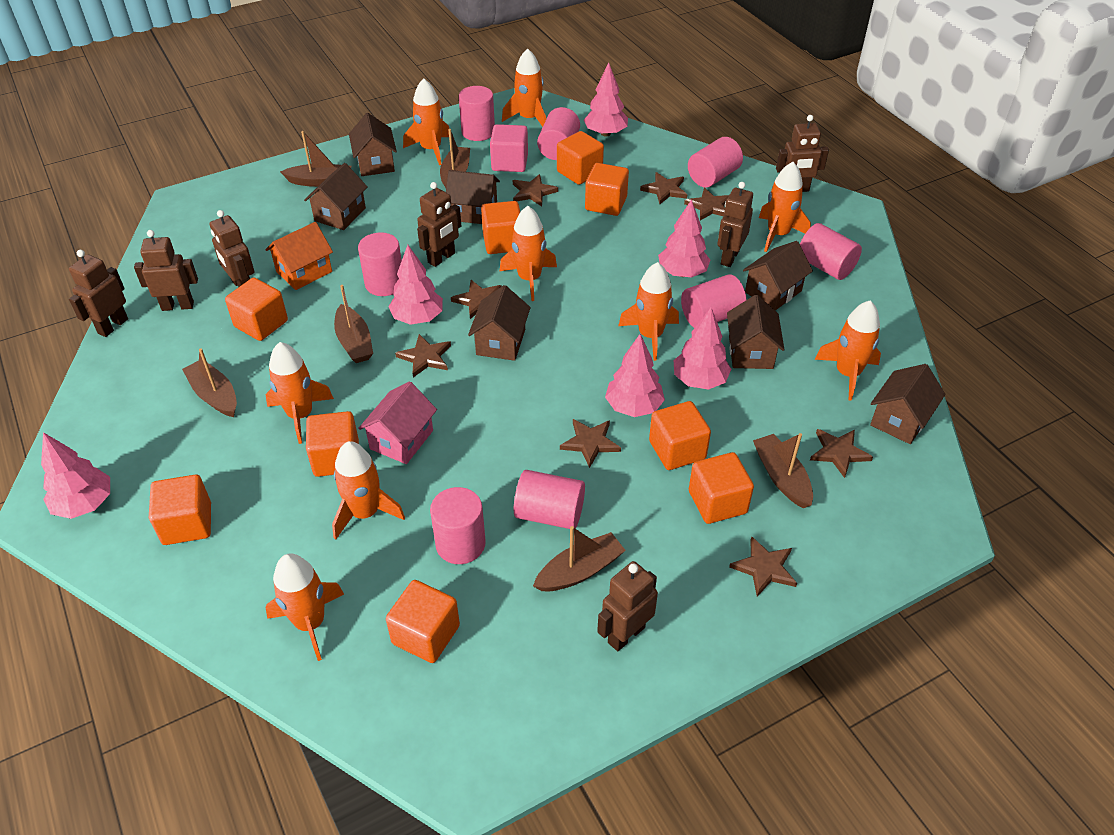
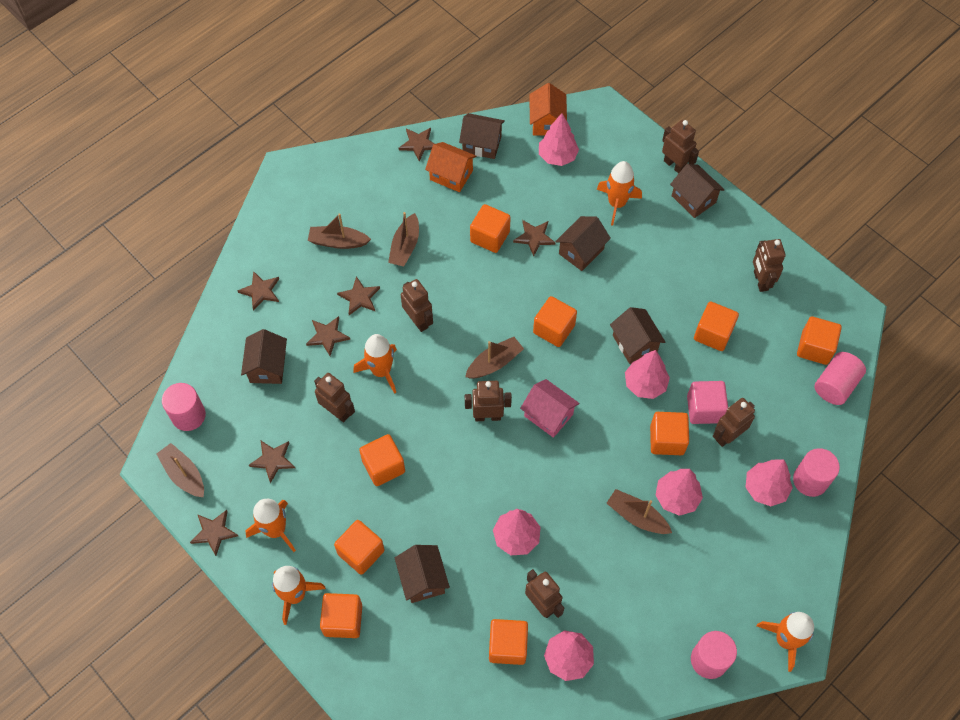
brown boat: 6 -> 5
brown house: 7 -> 6
brown star: 8 -> 7
orange house: 1 -> 2
orange rocket: 9 -> 5
pink cylinder: 8 -> 4

